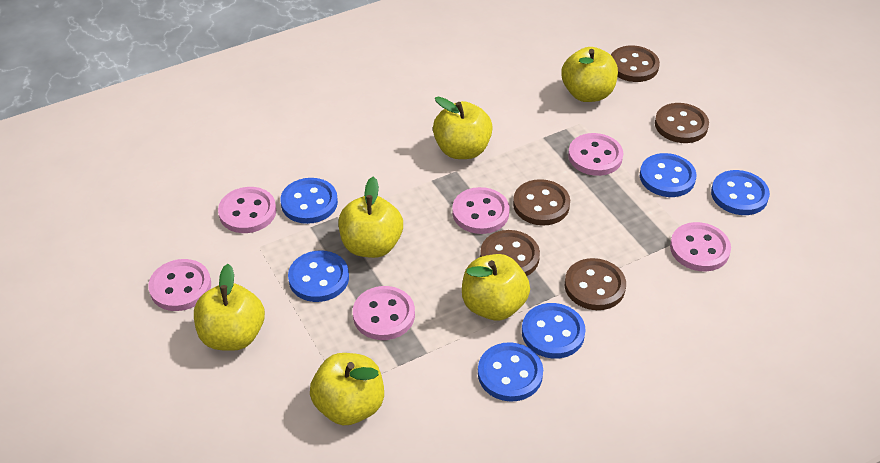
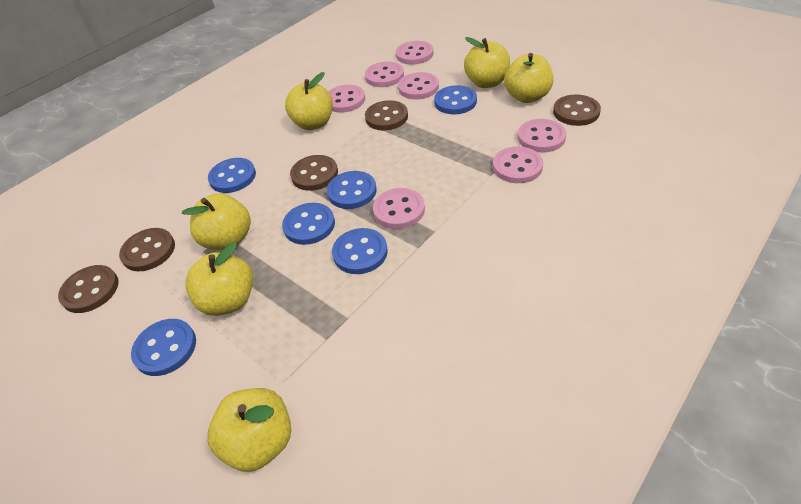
pink button: 6 -> 7

